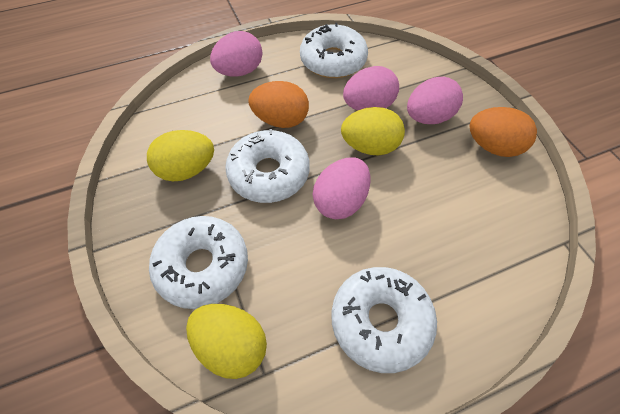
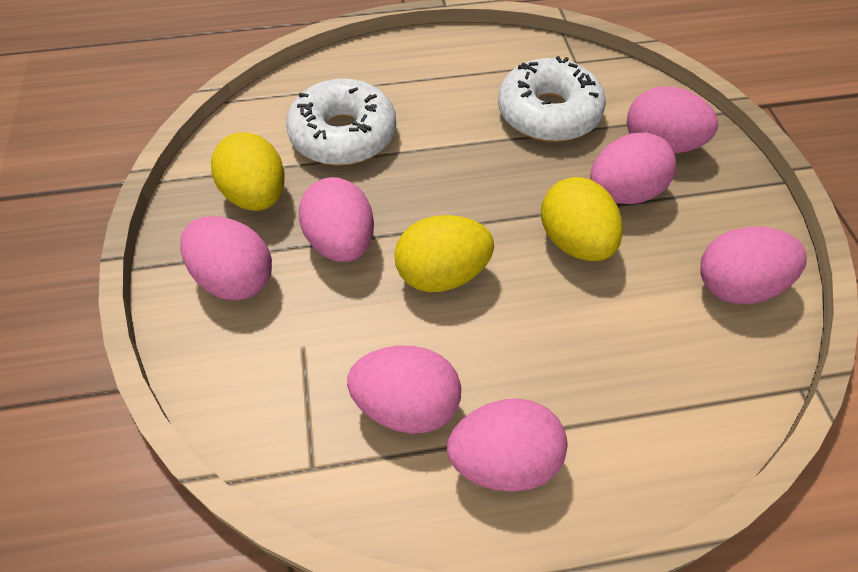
orange egg: 2 -> 0
pink egg: 4 -> 7
white donut: 4 -> 2

